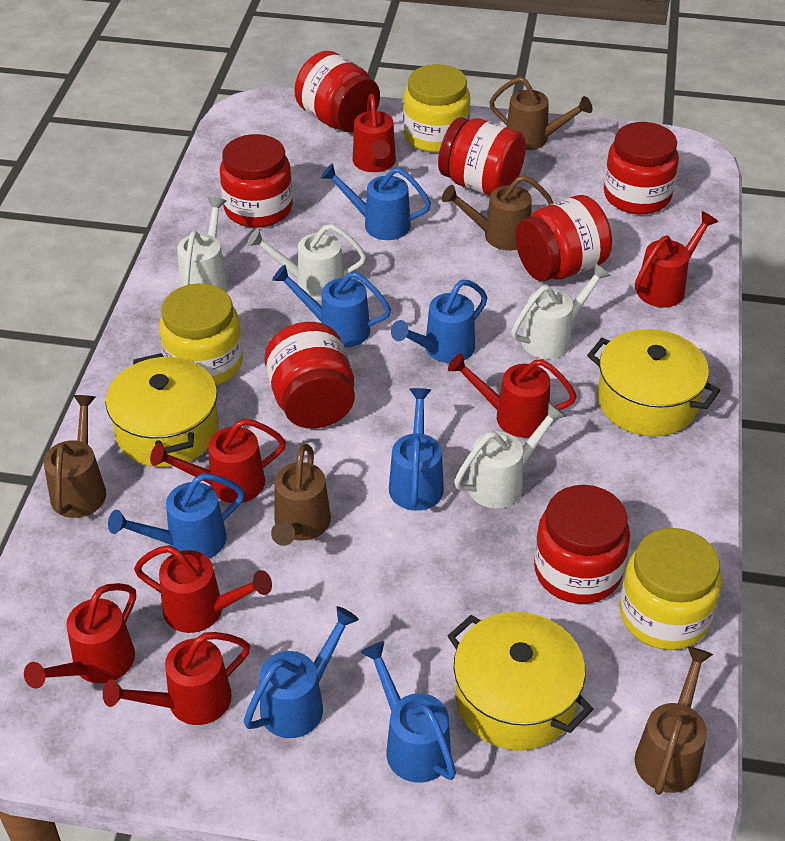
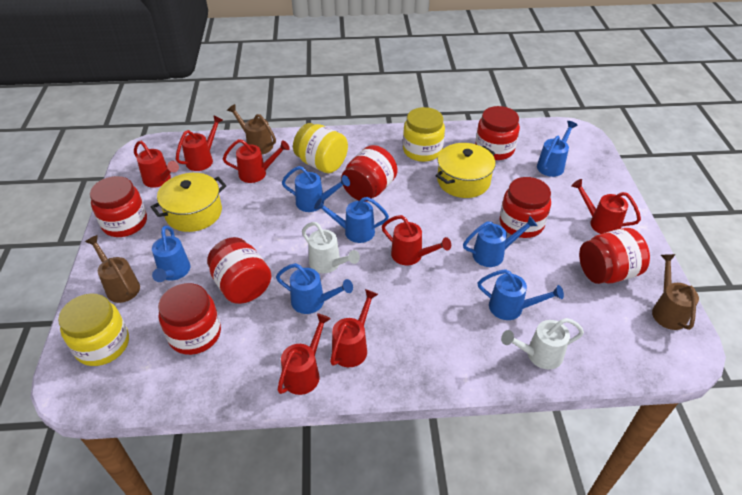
brown watering can: 5 -> 3
white watering can: 4 -> 2
yellow pot: 3 -> 2

